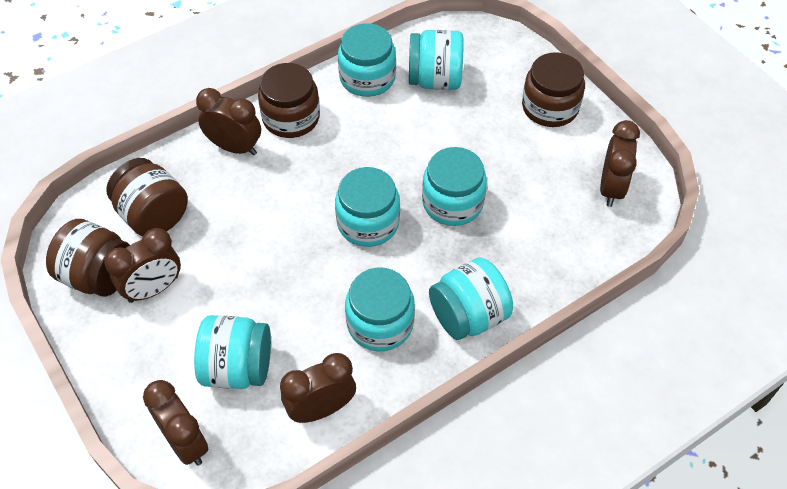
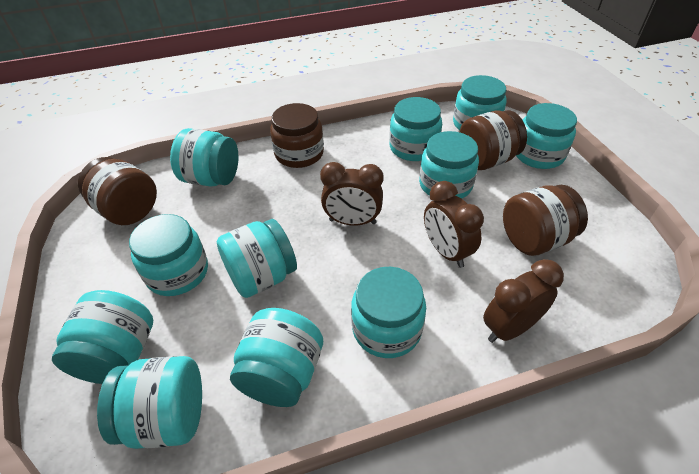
brown clock: 5 -> 3
turquoise jar: 7 -> 11

